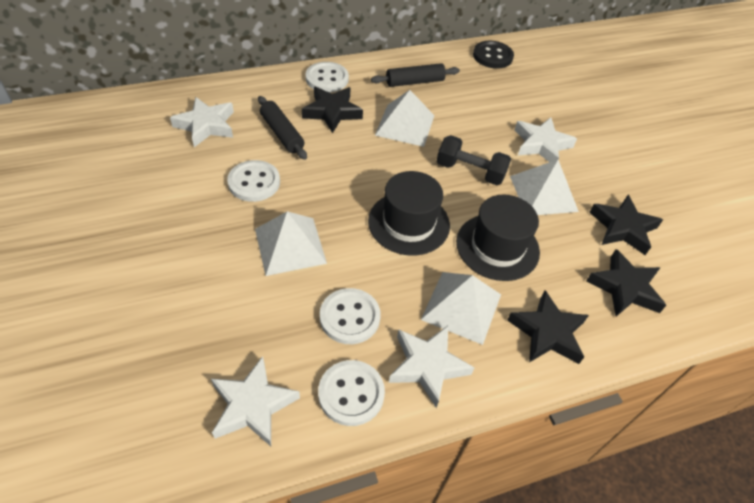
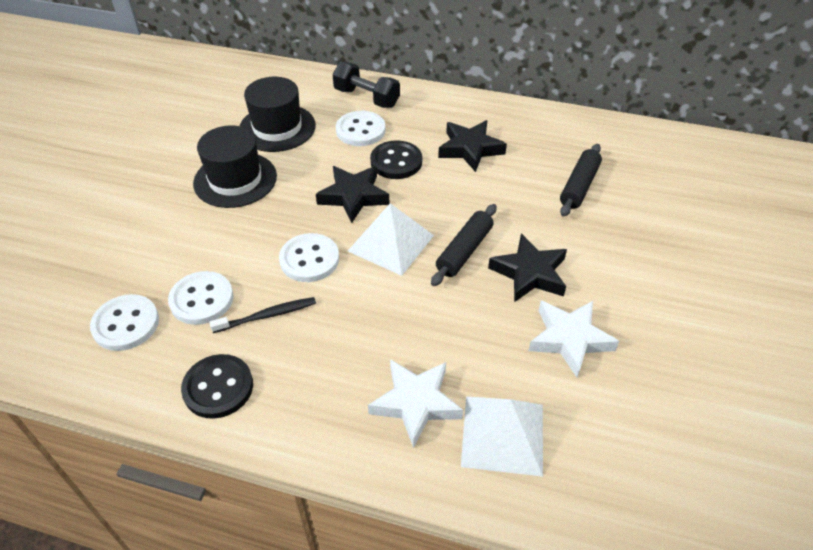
black button: 1 -> 2
black star: 4 -> 3
black toothbrush: 0 -> 1
white pyramid: 4 -> 2
white star: 4 -> 2

